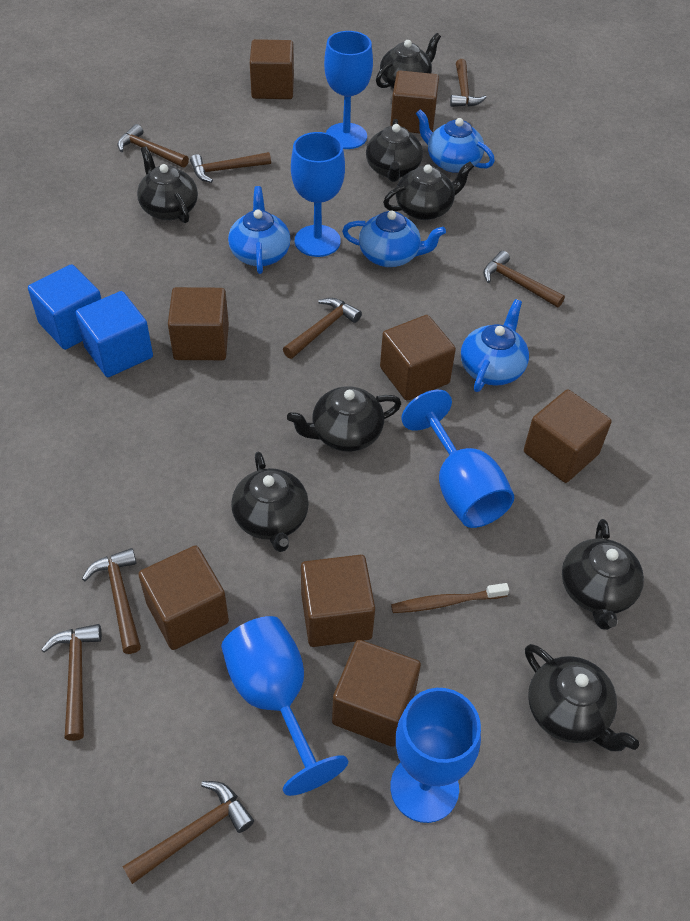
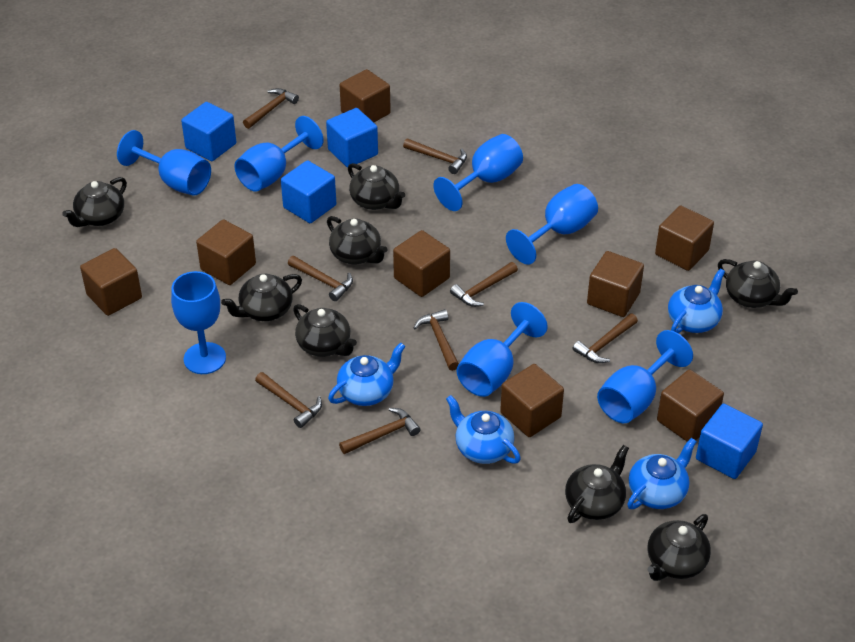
blue cube: 2 -> 4
blue goblet: 5 -> 7
brown toothbrush: 1 -> 0

